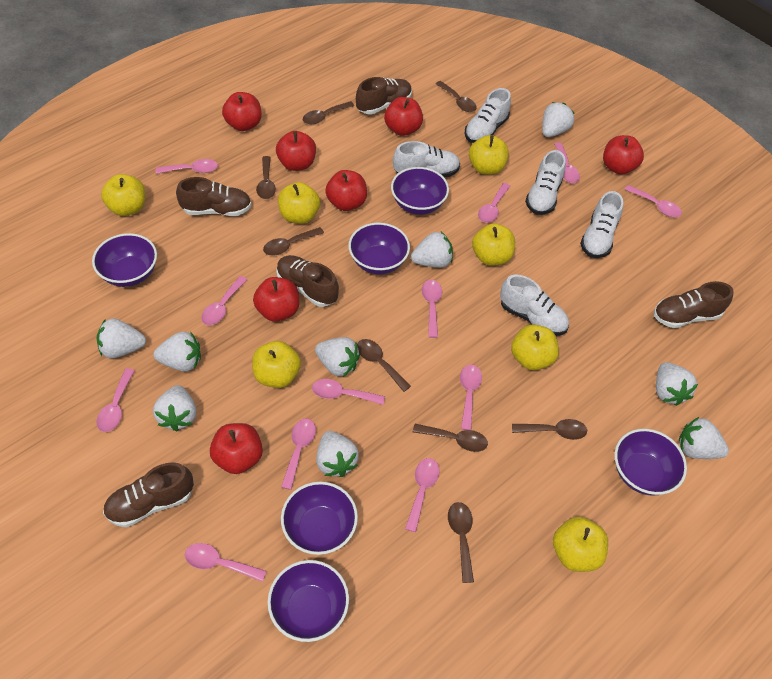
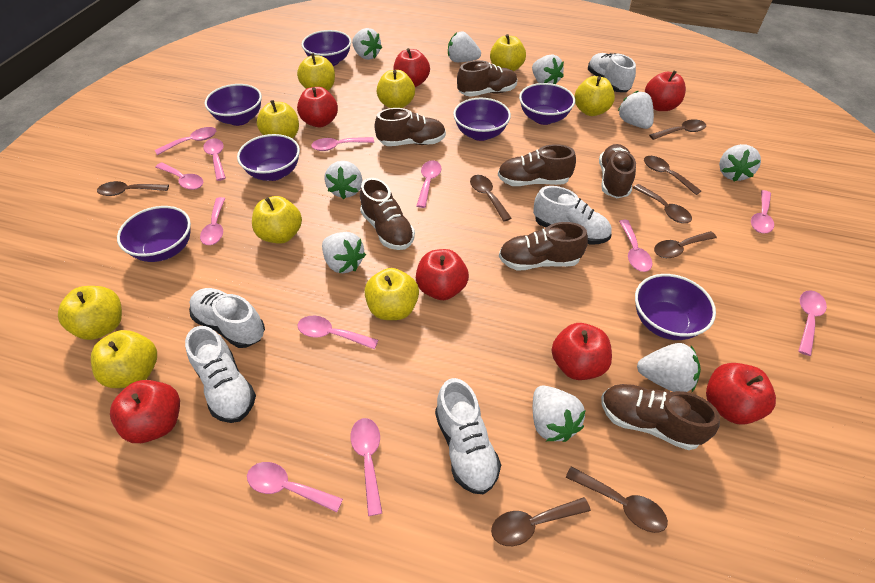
brown shoe: 5 -> 7
purple bowl: 6 -> 7
yellow apple: 7 -> 9

